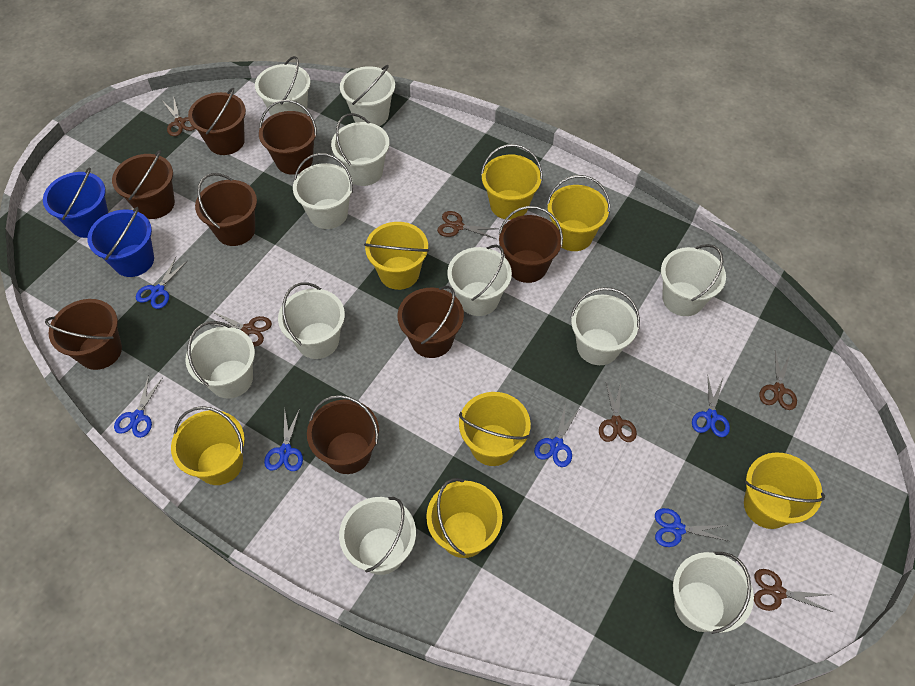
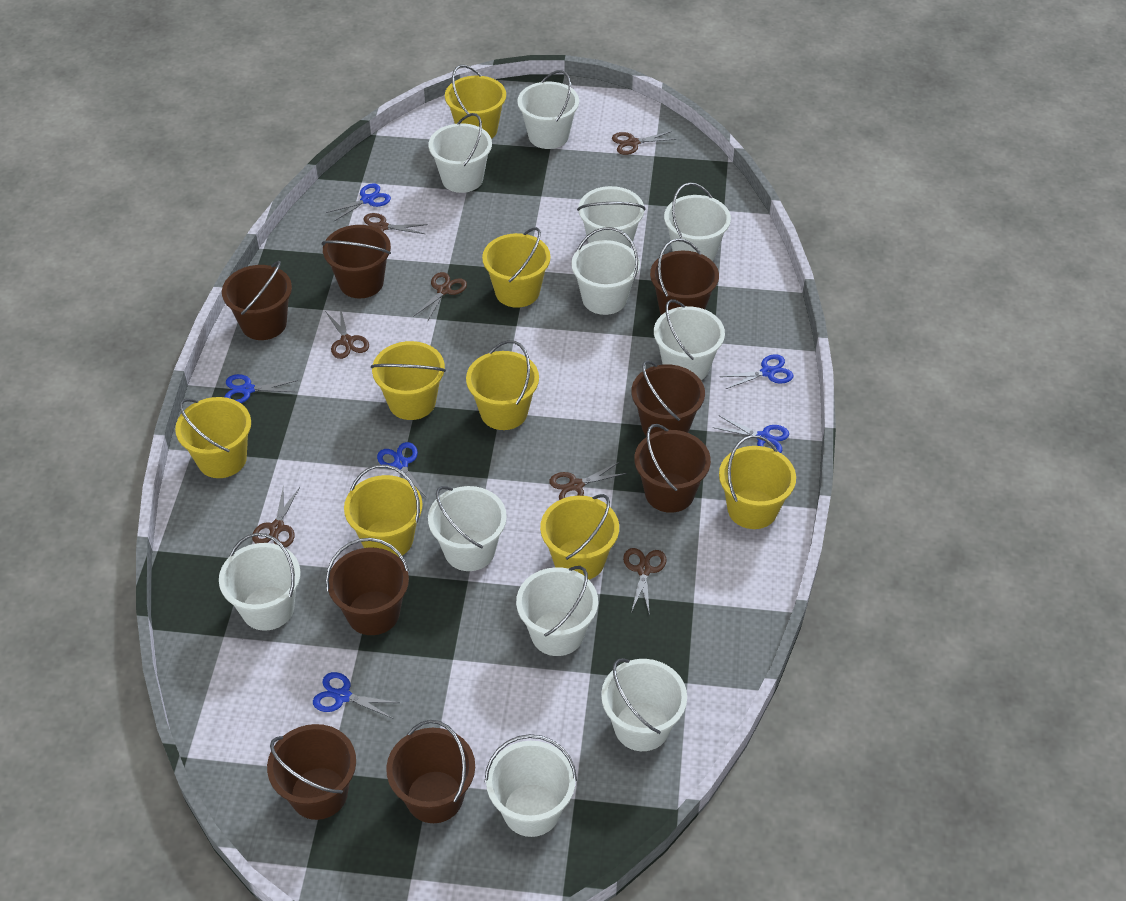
blue bucket: 2 -> 0
brown scissors: 6 -> 7
yellow bucket: 7 -> 8

